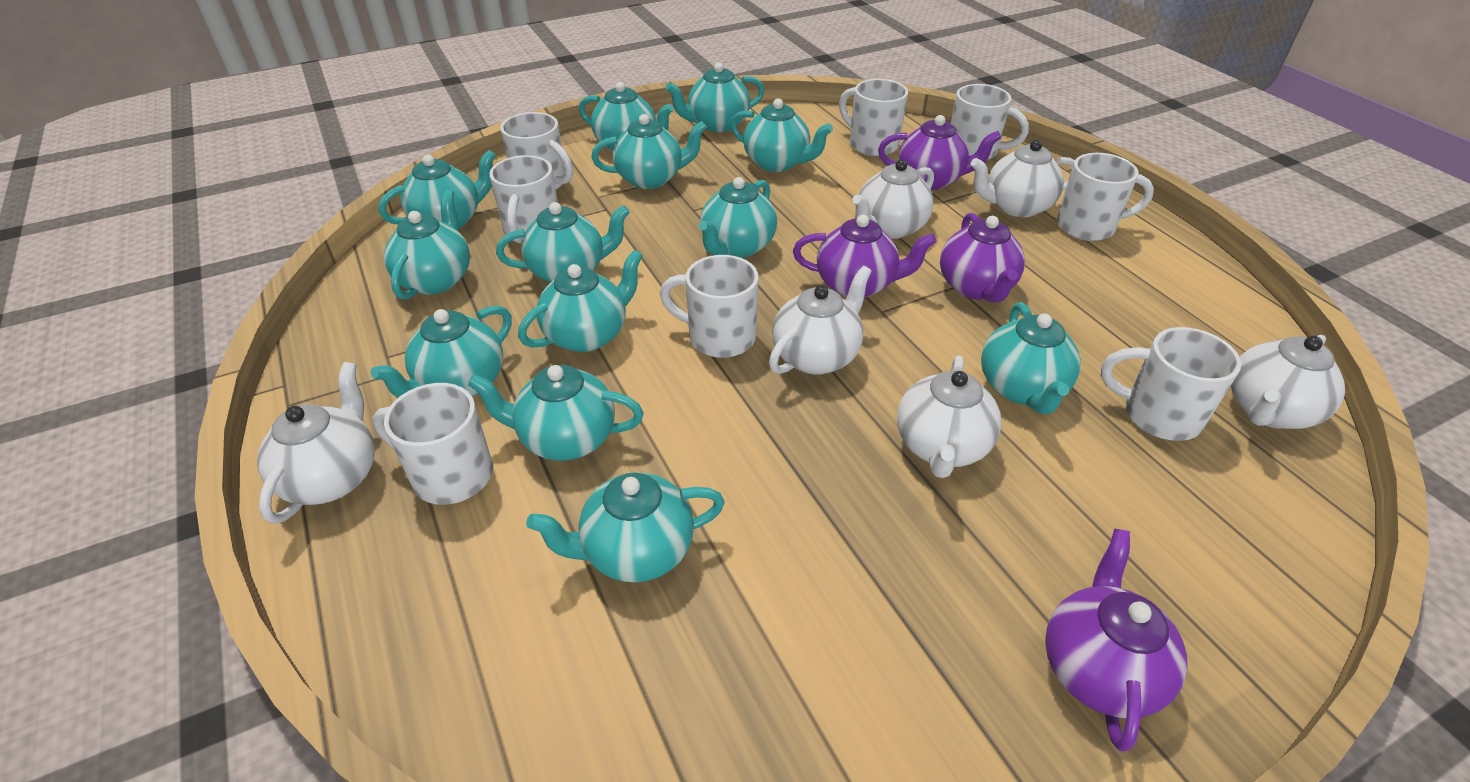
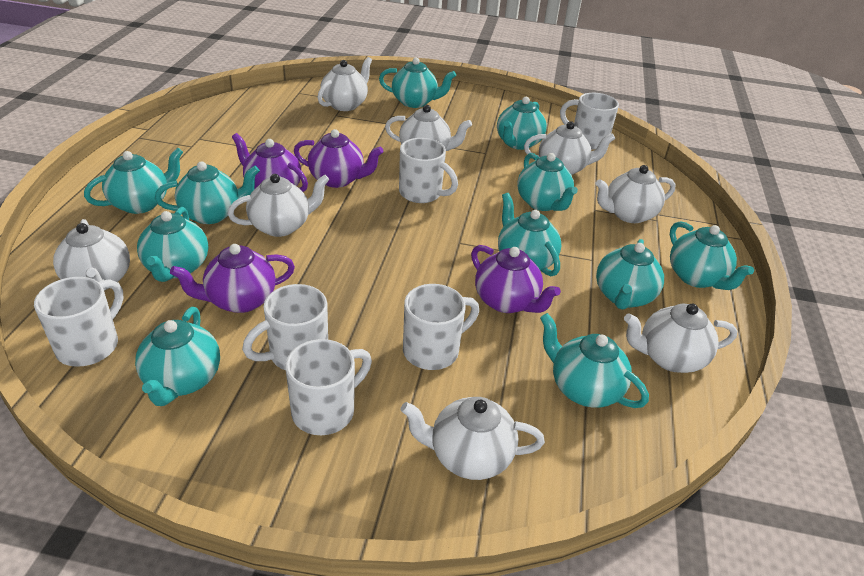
turquoise teapot: 13 -> 11
white mug: 8 -> 6
white teapot: 6 -> 8

